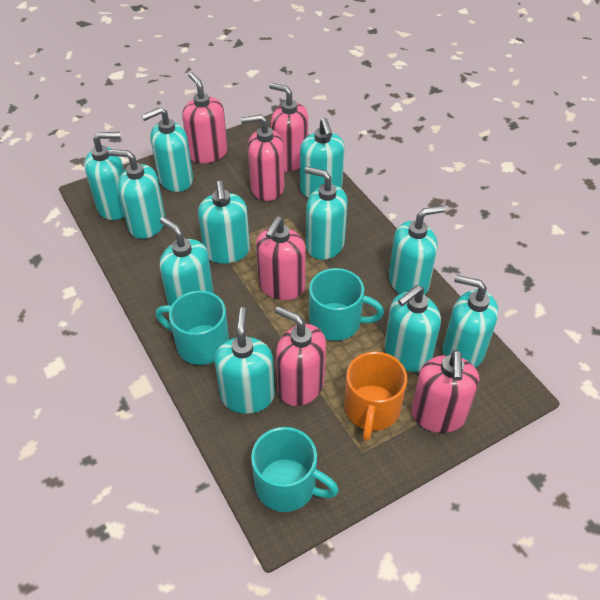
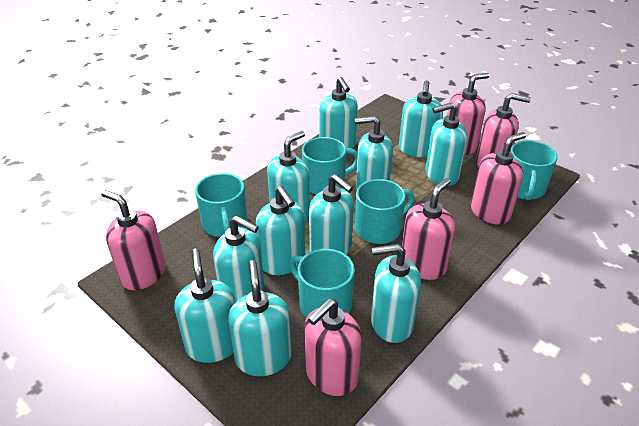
orange mug: 1 -> 0
turquoise mug: 3 -> 5

